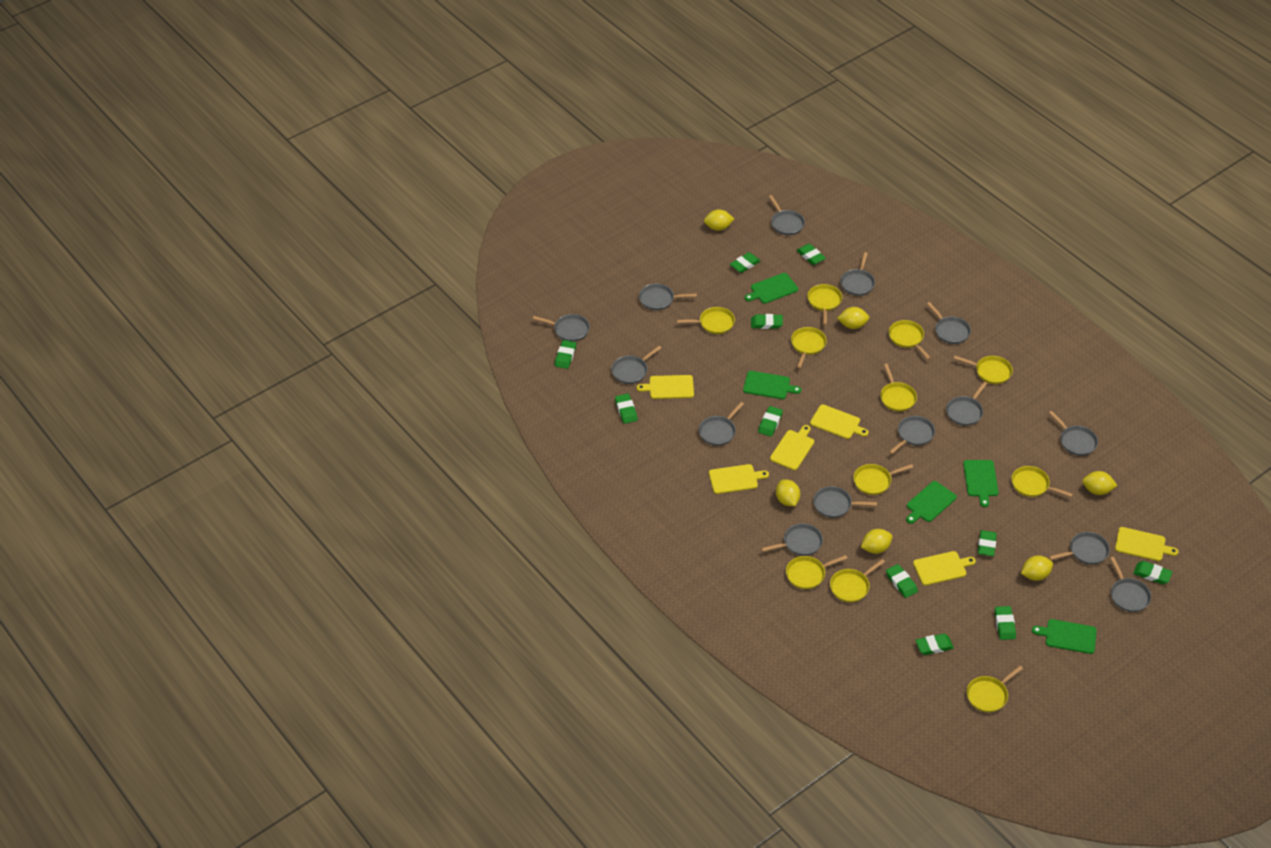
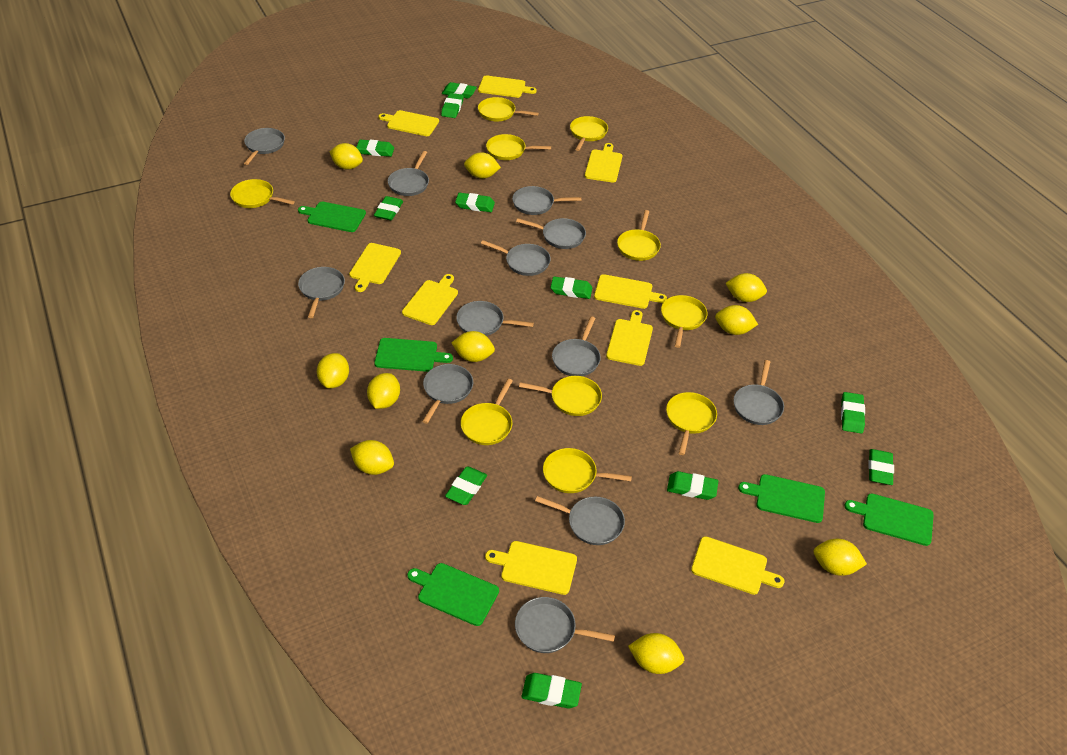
grey pan: 14 -> 12
yellow cutting board: 6 -> 9
yellow lemon: 6 -> 10
yellow pan: 11 -> 10

